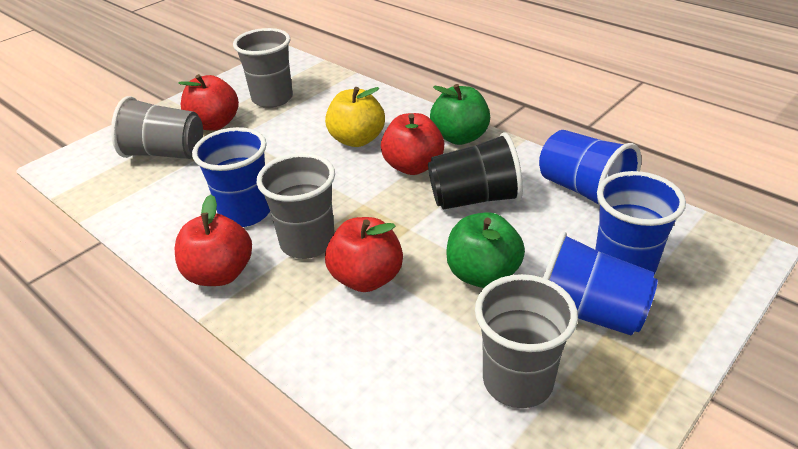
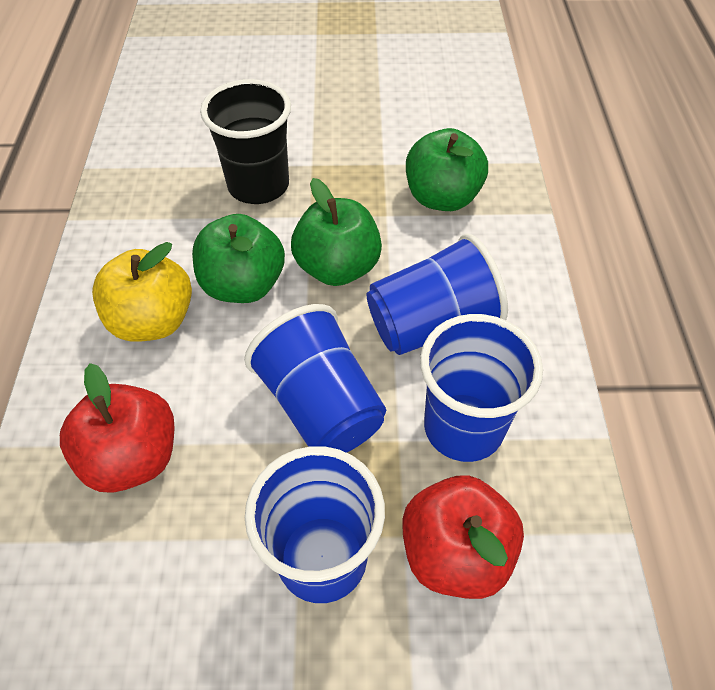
green apple: 2 -> 3
grey cup: 4 -> 0
red apple: 4 -> 2

